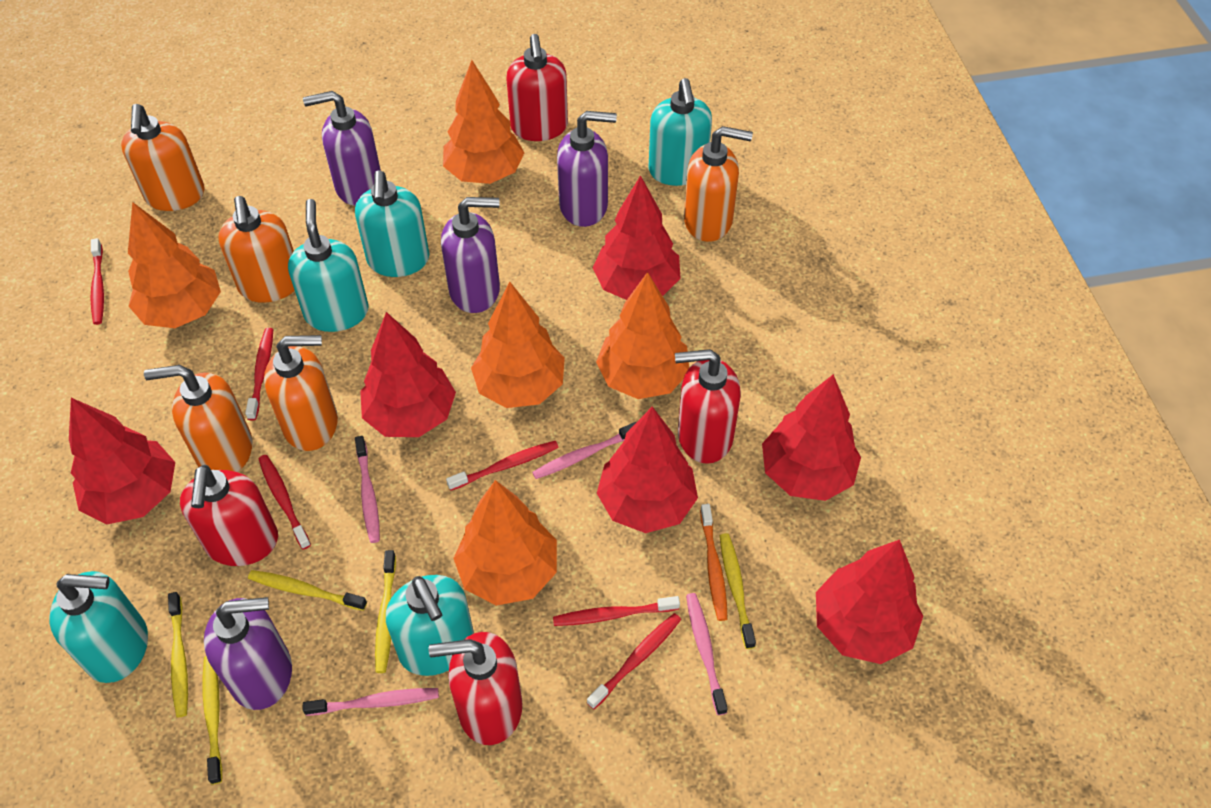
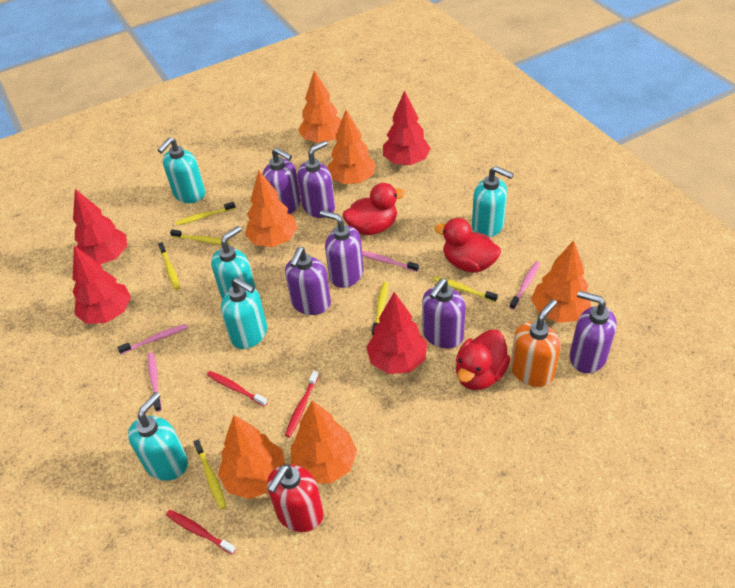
orange soap dispenser: 5 -> 1
orange toothbrush: 1 -> 0
orange tree: 5 -> 6
purple soap dispenser: 4 -> 6
red duck: 0 -> 3
red soap dispenser: 4 -> 1
red toothbrush: 6 -> 3
red tree: 6 -> 4
yellow toothbrush: 5 -> 6

